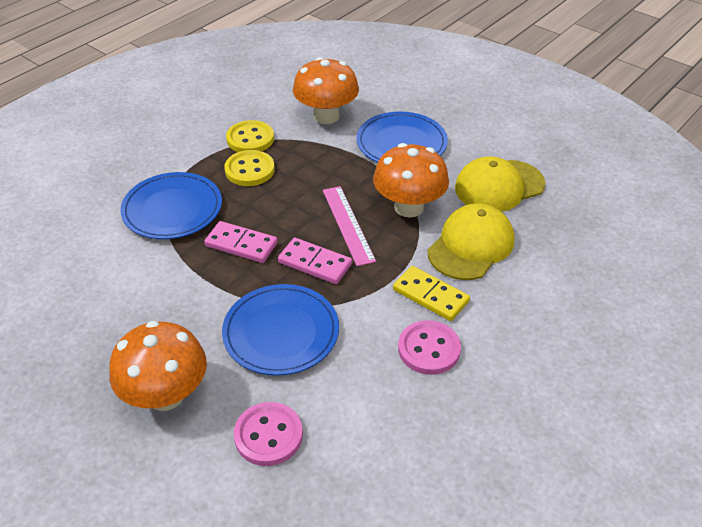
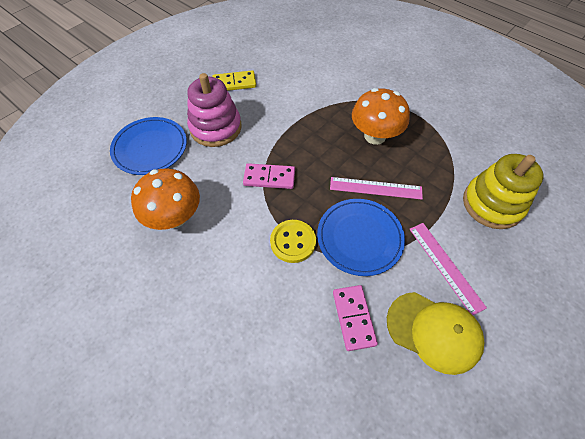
blue plate: 3 -> 2
orange mushroom: 3 -> 2
pink button: 2 -> 0
pink ruler: 1 -> 2
pink stacking toy: 0 -> 1
yellow button: 2 -> 1
yellow cap: 2 -> 1
yellow stacking toy: 0 -> 1

